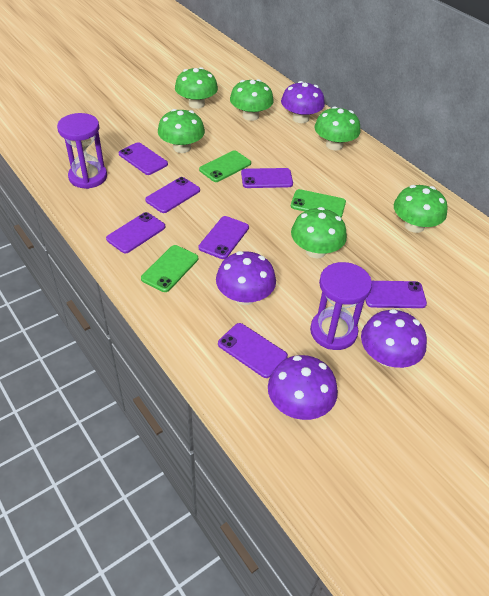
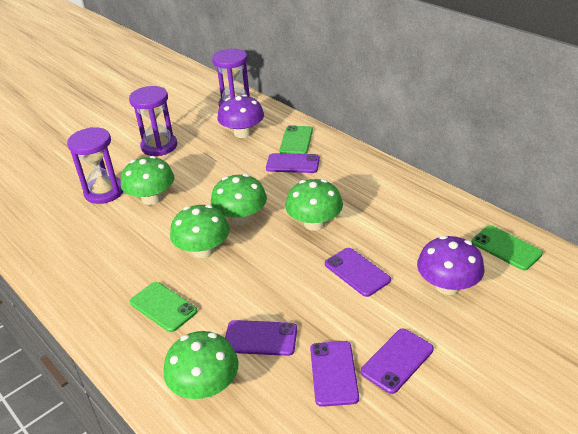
green mushroom: 6 -> 5
purple hourglass: 2 -> 3
purple mushroom: 4 -> 2
purple phone: 7 -> 5

